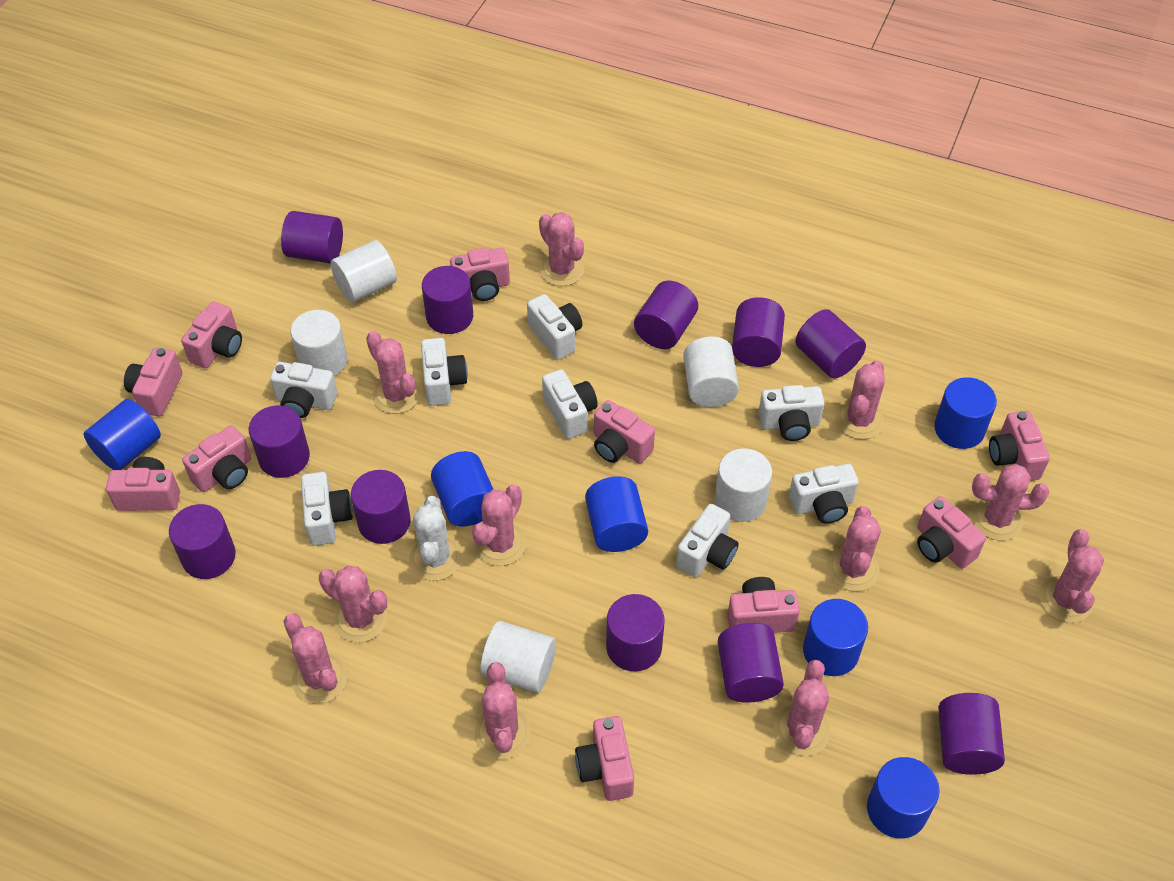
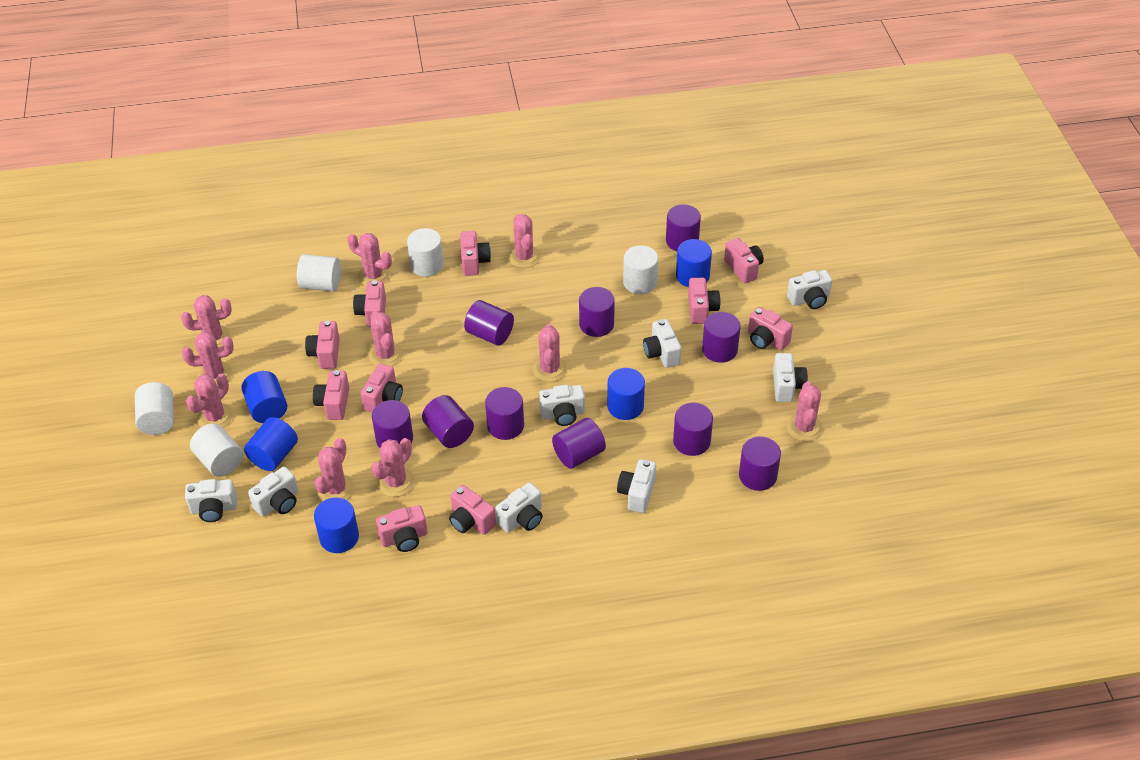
blue cylinder: 6 -> 5
pink cactus: 11 -> 10
purple cylinder: 11 -> 10
white cactus: 1 -> 0

